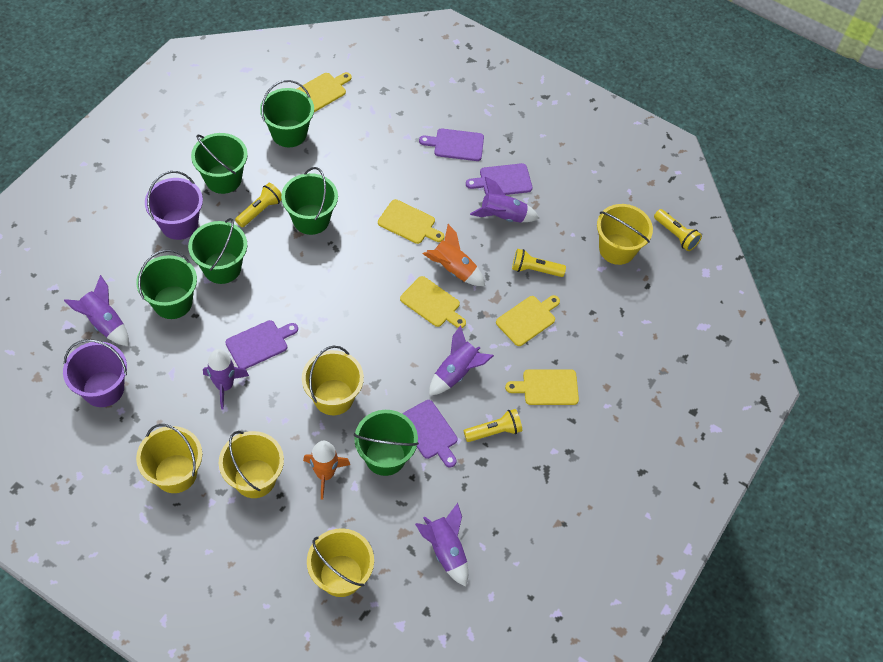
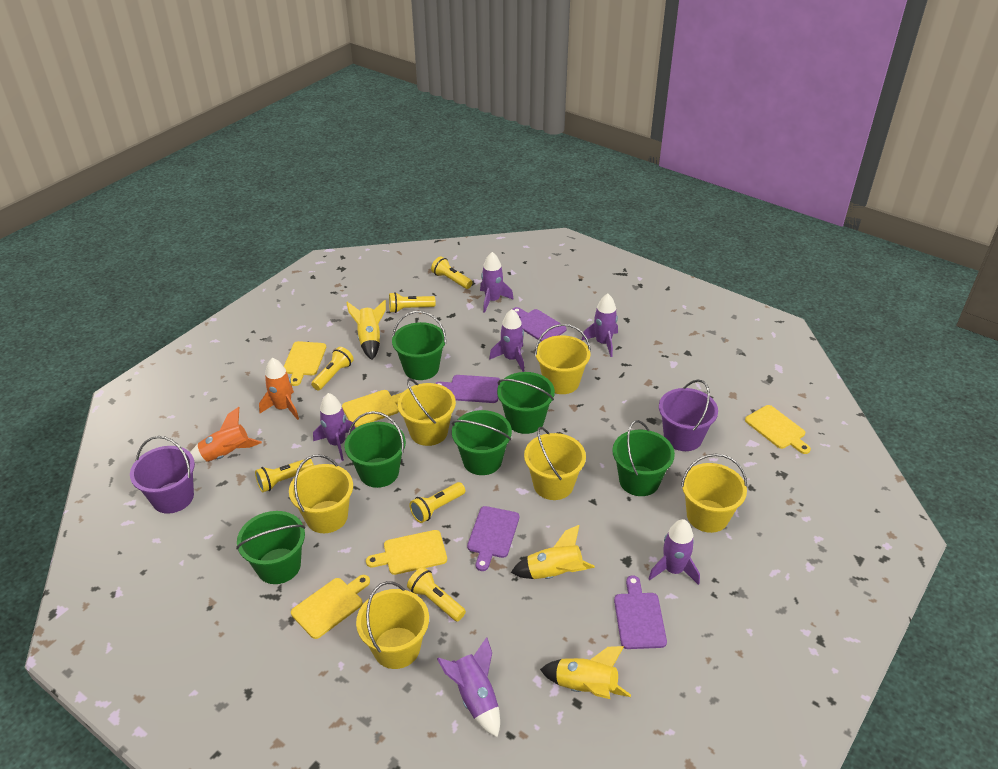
purple rocket: 5 -> 6
yellow bucket: 5 -> 6
yellow flashlight: 4 -> 6
yellow rocket: 0 -> 3

